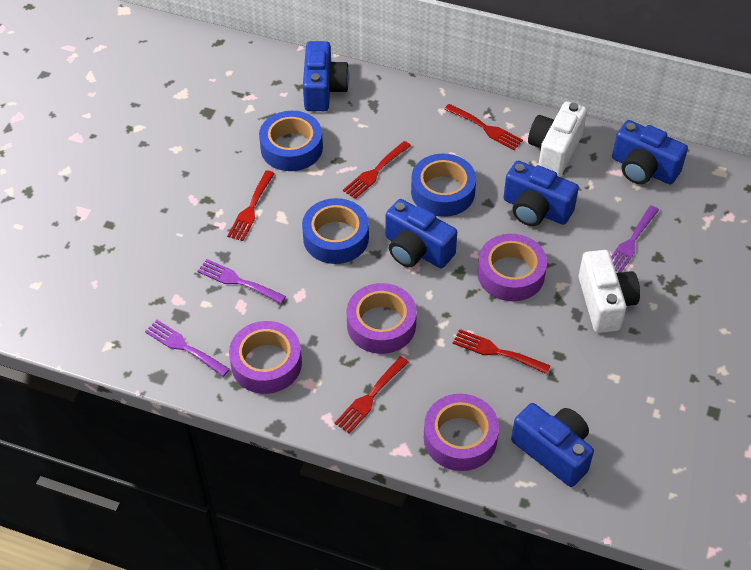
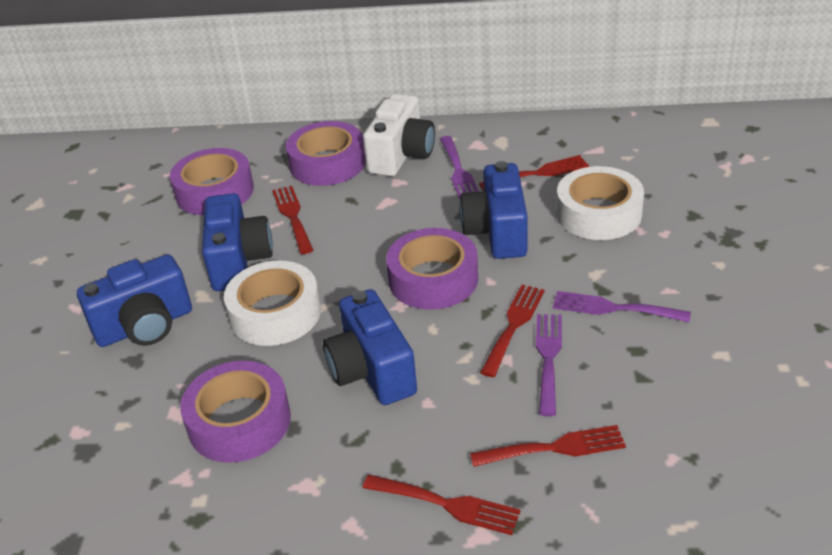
blue camera: 5 -> 4
blue tape: 3 -> 0
white camera: 2 -> 1
white tape: 0 -> 2

